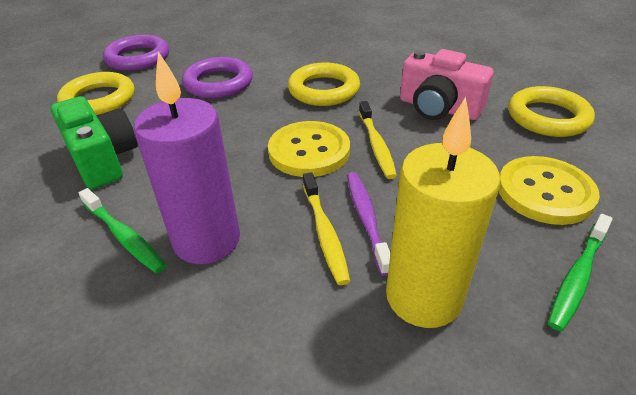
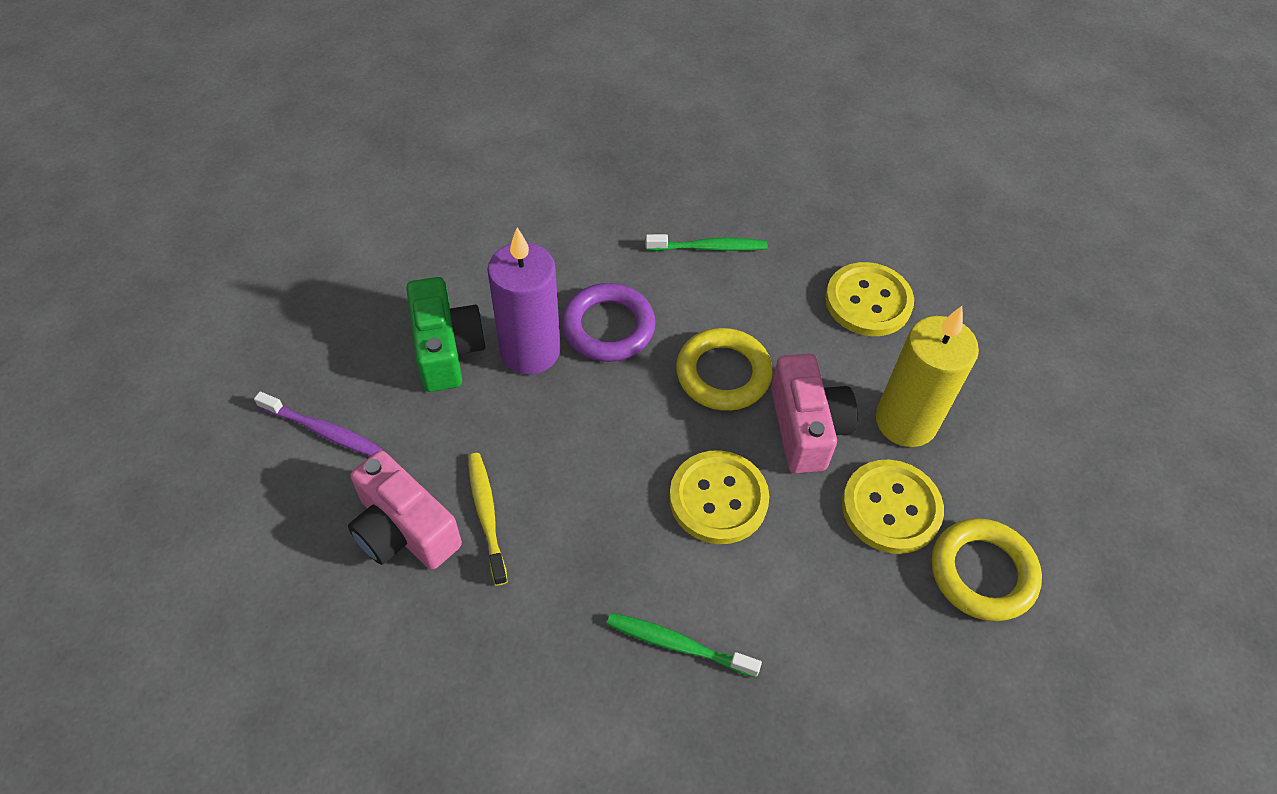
pink camera: 1 -> 2
purple ring: 2 -> 1
yellow button: 2 -> 3
yellow ring: 3 -> 2
yellow toothbrush: 2 -> 1

